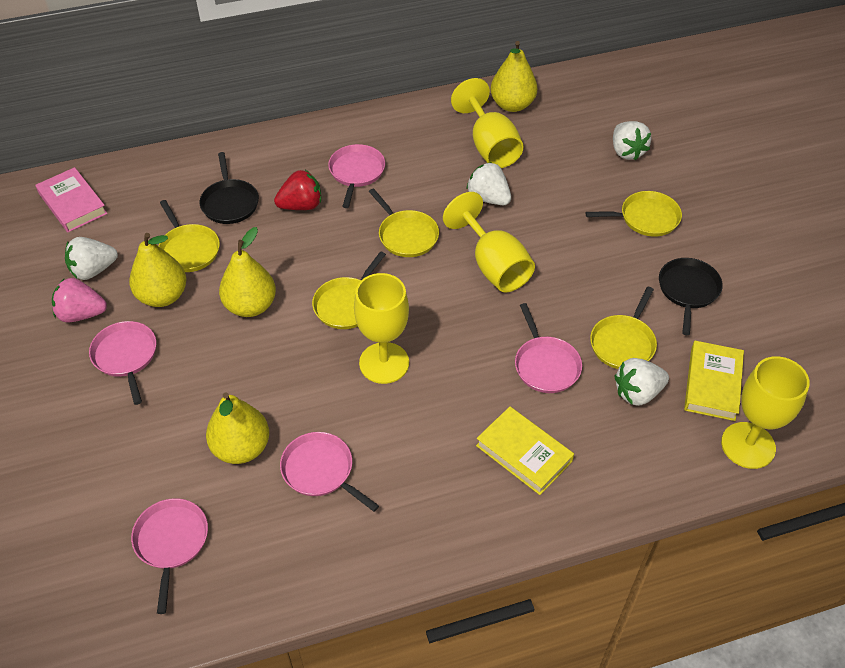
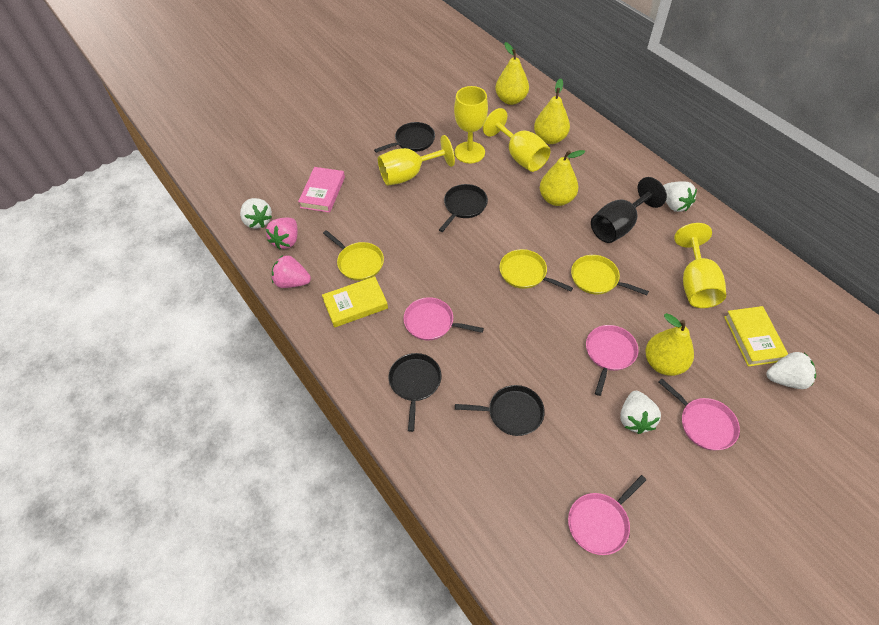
black goblet: 0 -> 1
black pan: 2 -> 4
pink pan: 5 -> 4
pink strawberry: 1 -> 2
red strawberry: 1 -> 0
yellow pan: 5 -> 3

